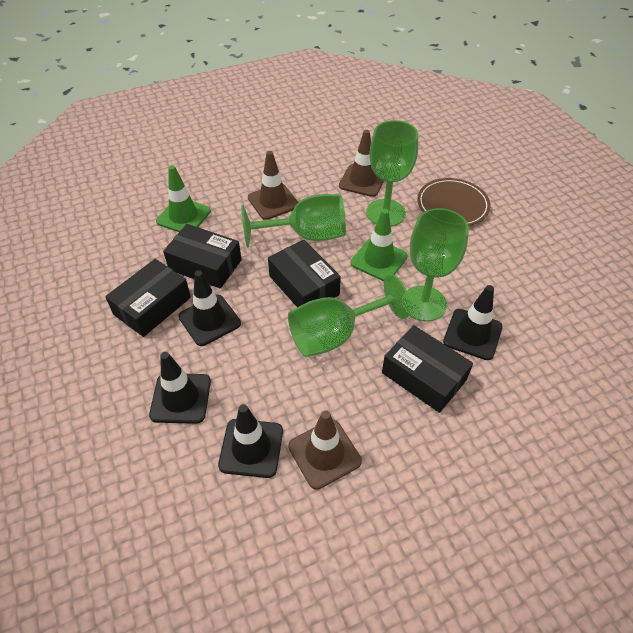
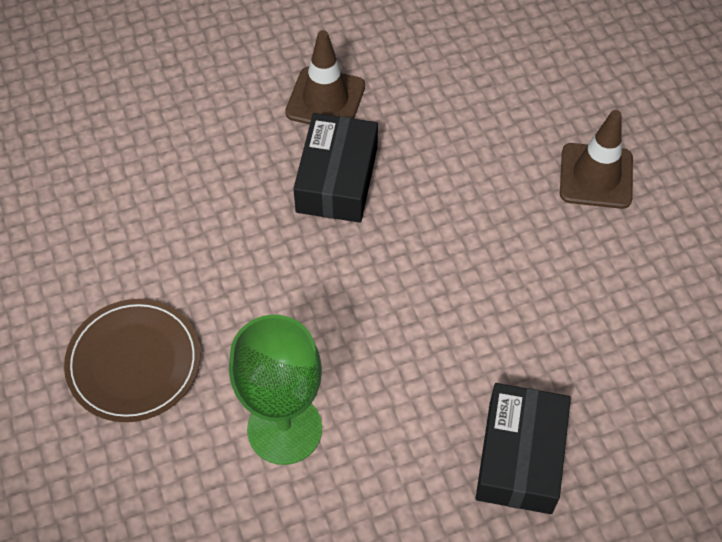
black box: 4 -> 2
black traffic cone: 4 -> 0
brown traffic cone: 3 -> 2
green goblet: 4 -> 1
green traffic cone: 2 -> 0

